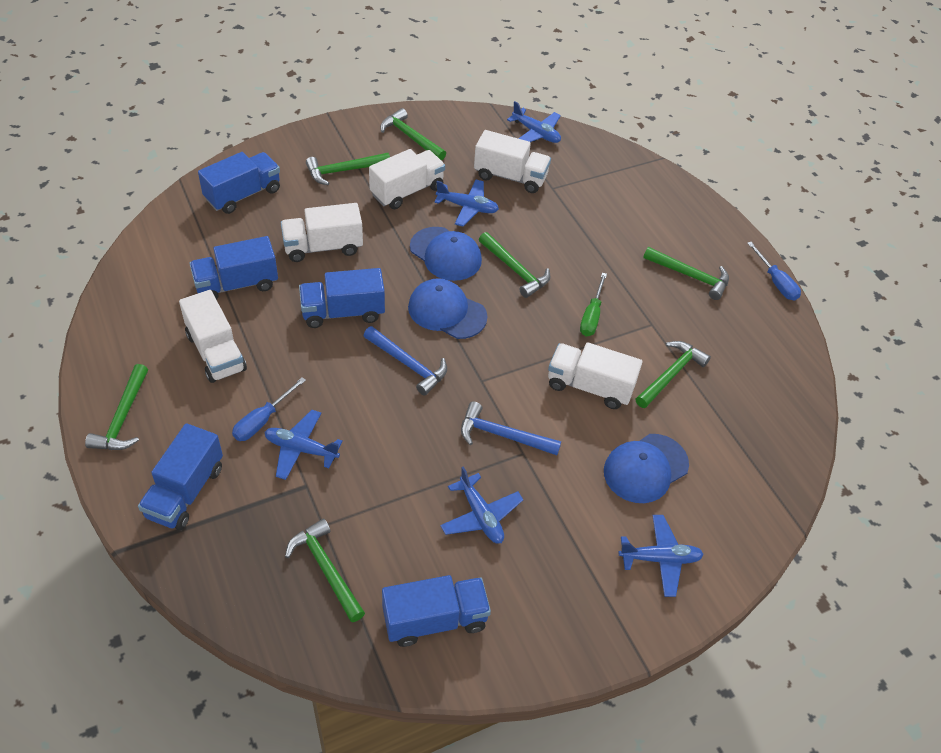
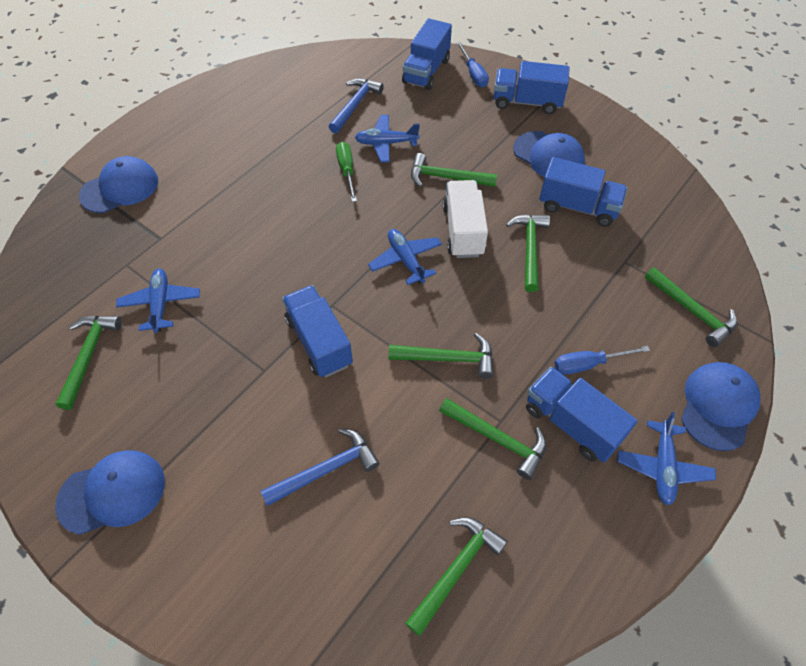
blue cap: 3 -> 4
blue plane: 5 -> 4
white truck: 5 -> 1

